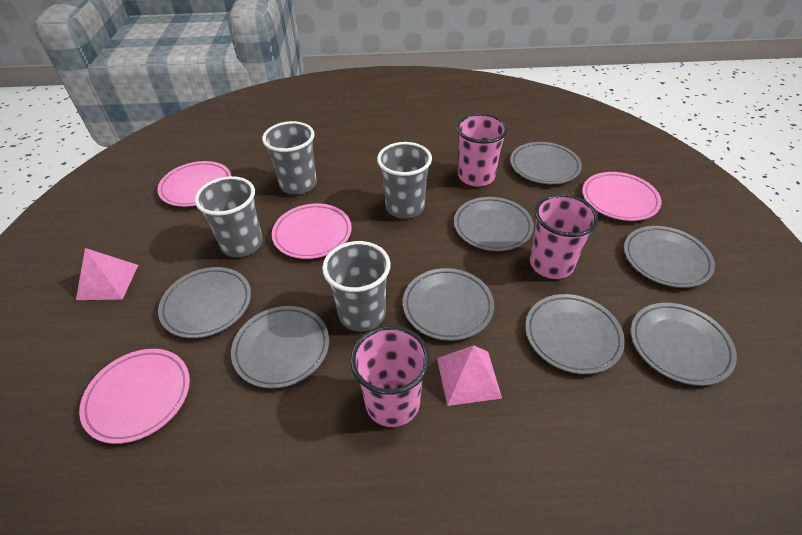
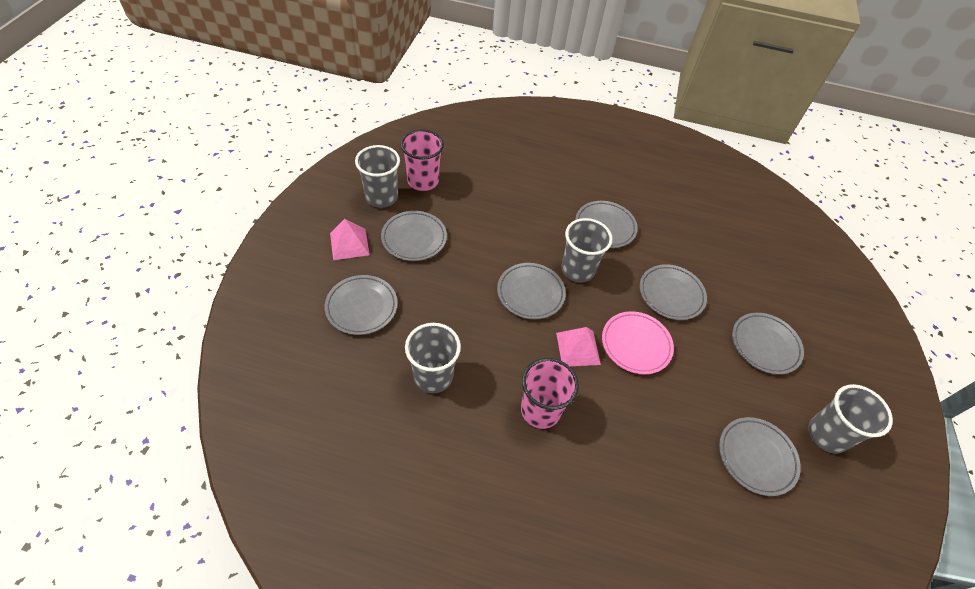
grey plate: 8 -> 7
pink cup: 3 -> 2
pink plate: 4 -> 1

